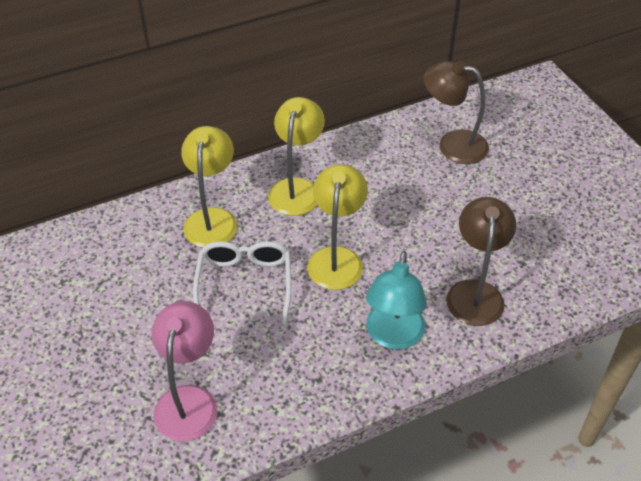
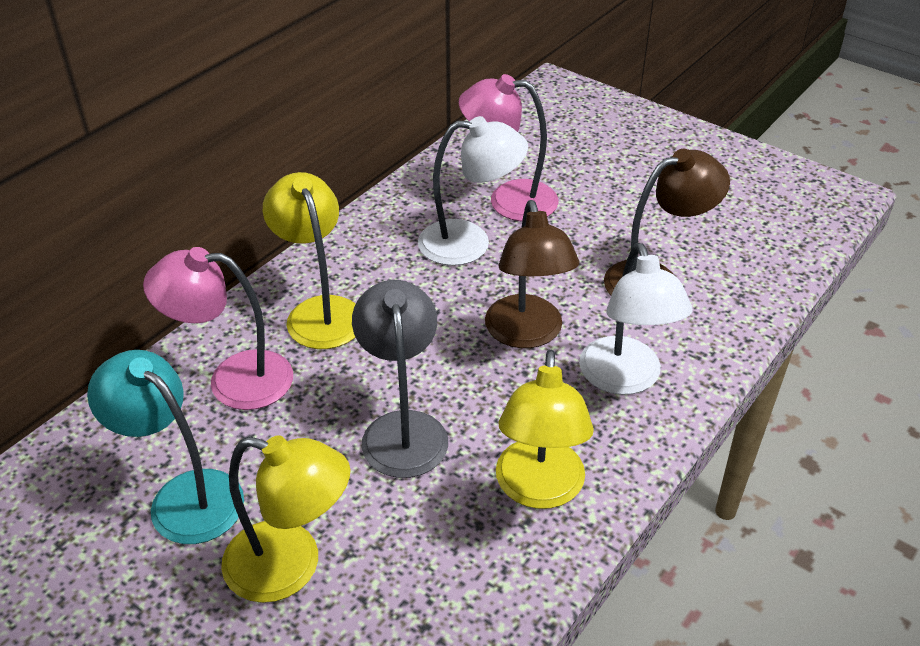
grey lamp: 0 -> 1
pink lamp: 1 -> 2
white glasses: 1 -> 0
white lamp: 0 -> 2

